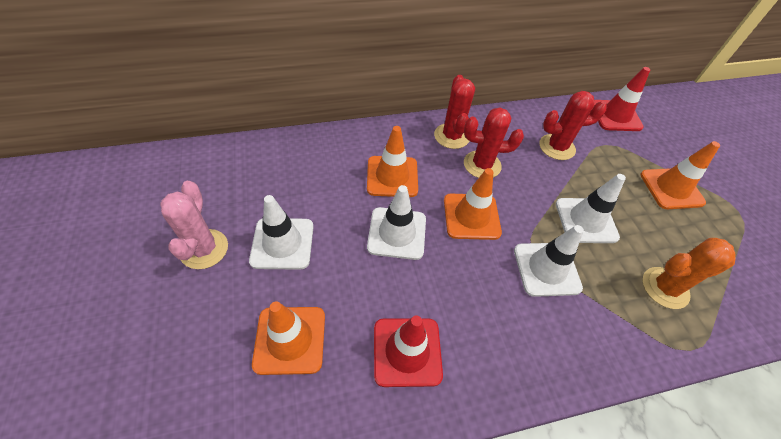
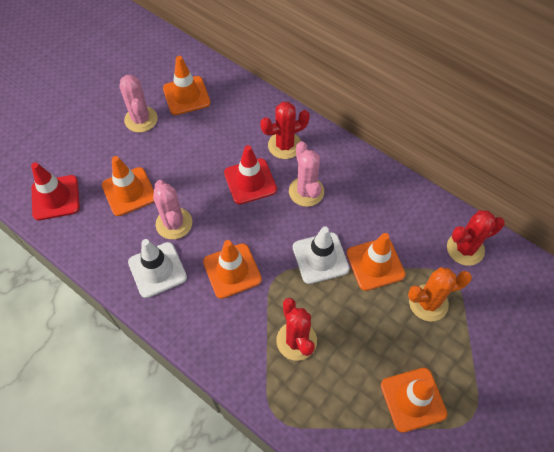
orange traffic cone: 4 -> 5
pink cactus: 1 -> 3
white traffic cone: 4 -> 2

